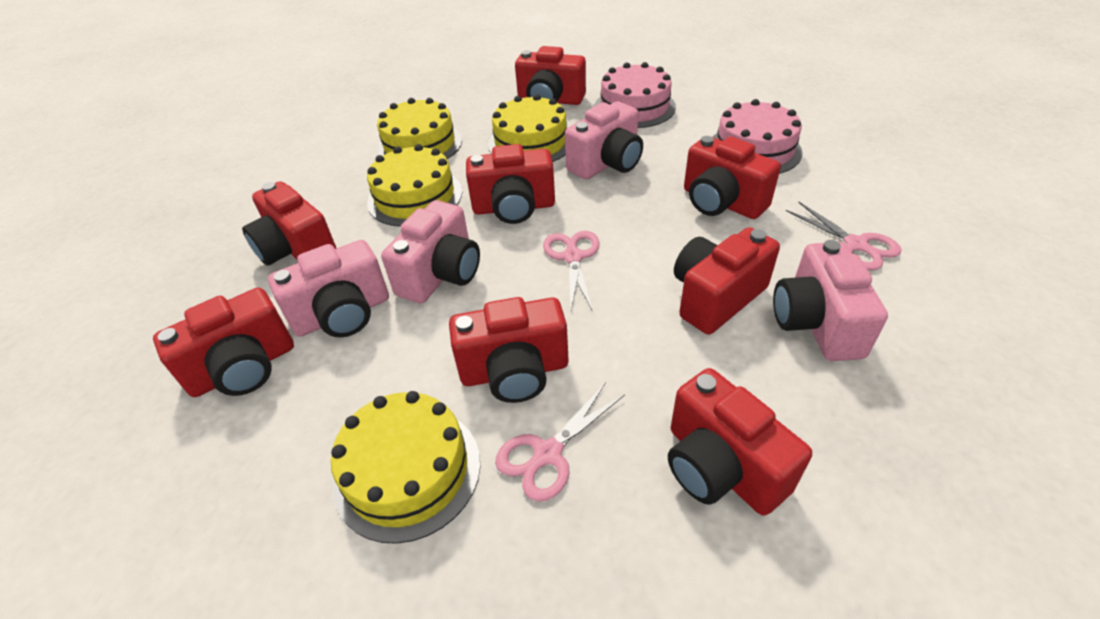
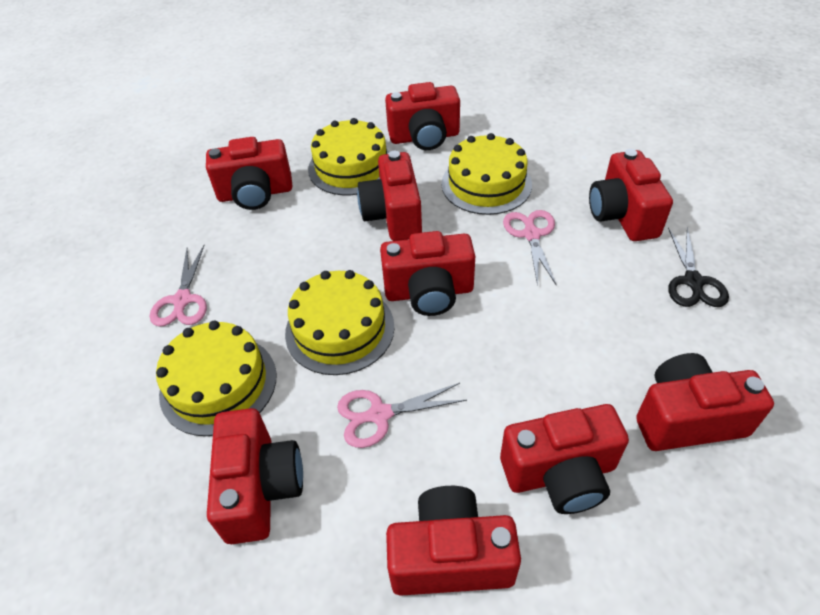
black scissors: 0 -> 1
pink cake: 2 -> 0
pink camera: 4 -> 0
red camera: 8 -> 9

